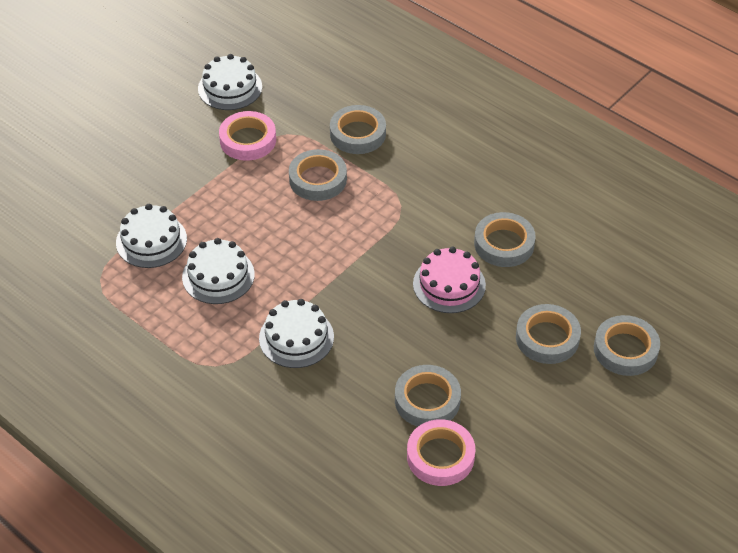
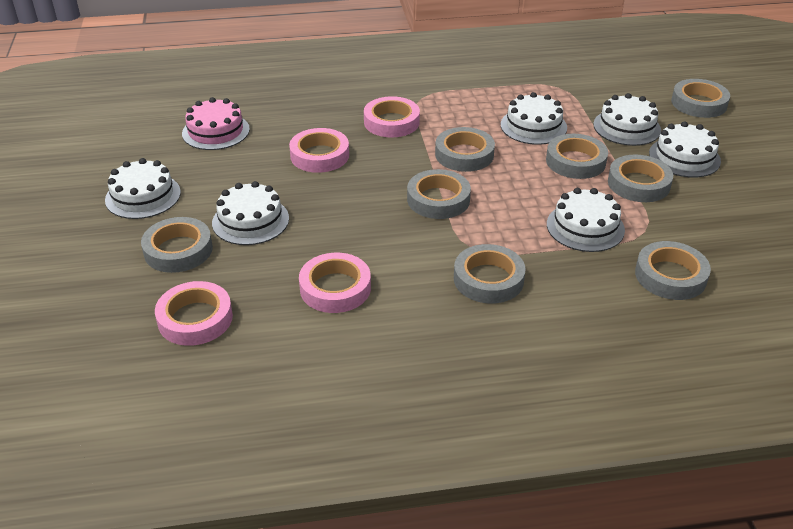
grey tape: 6 -> 8
pink tape: 2 -> 4
white cake: 4 -> 6

